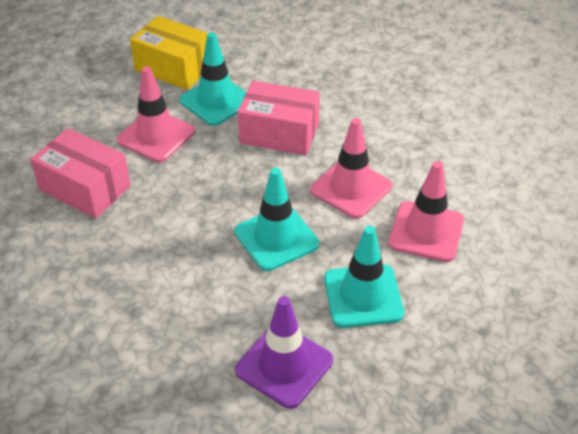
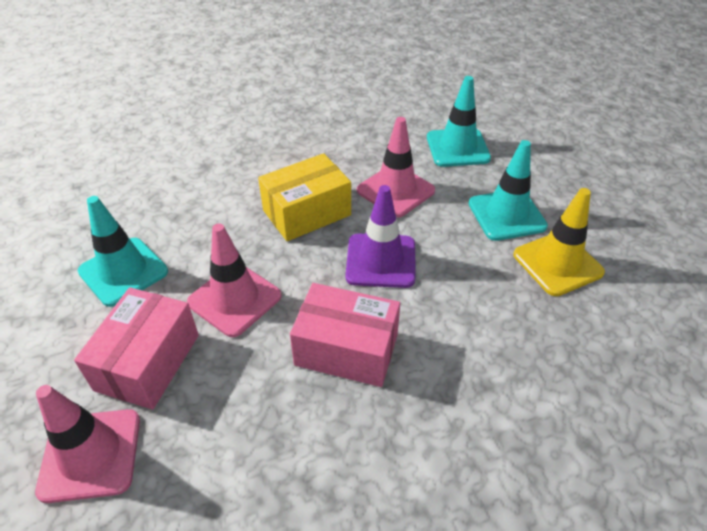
yellow traffic cone: 0 -> 1

